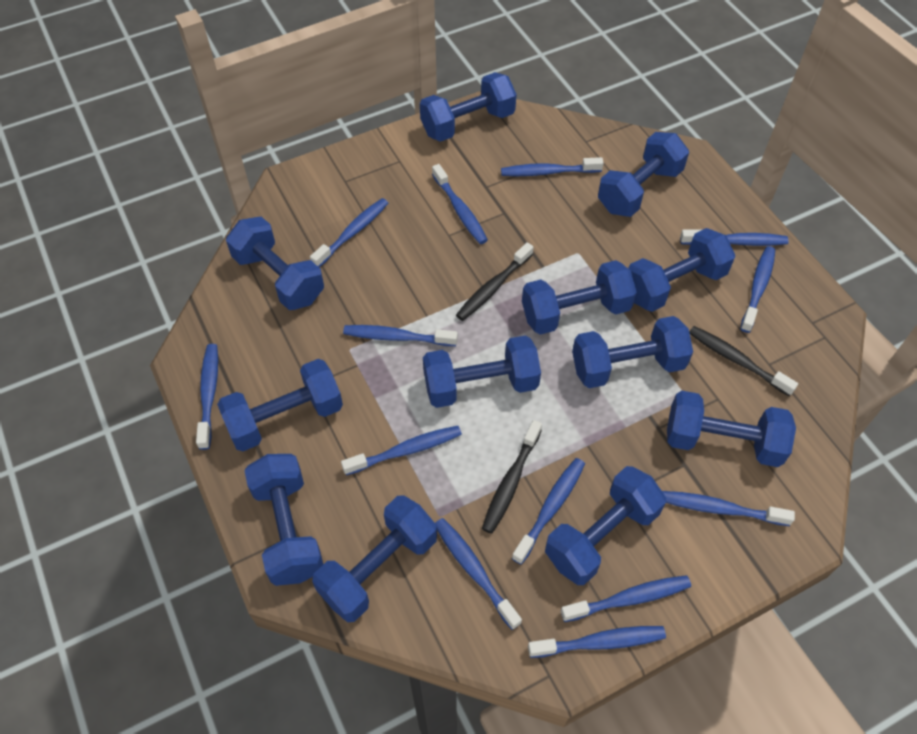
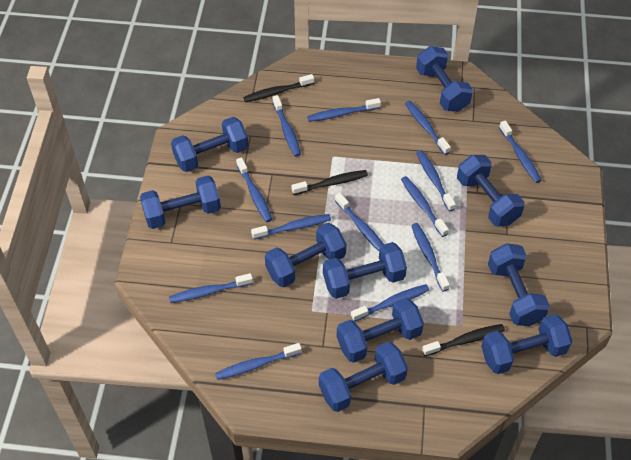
blue dumbbell: 12 -> 10

